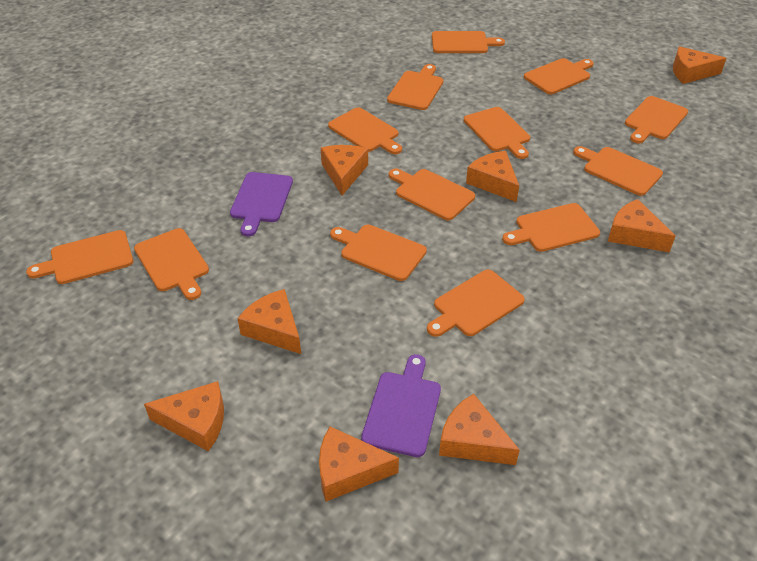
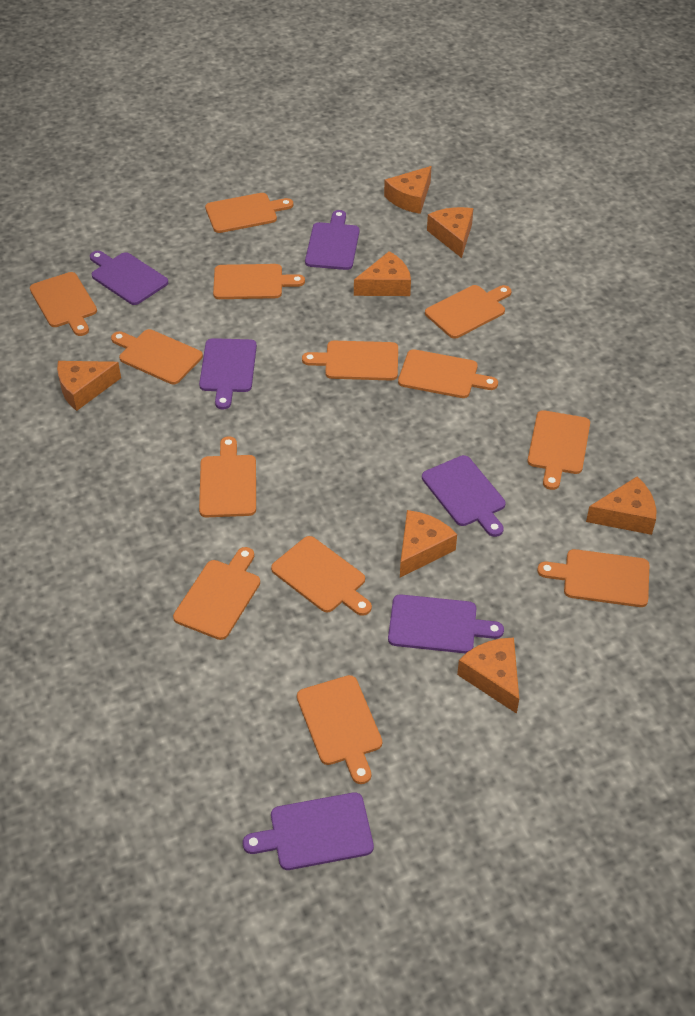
orange cheese: 8 -> 7
purple cutting board: 2 -> 6

